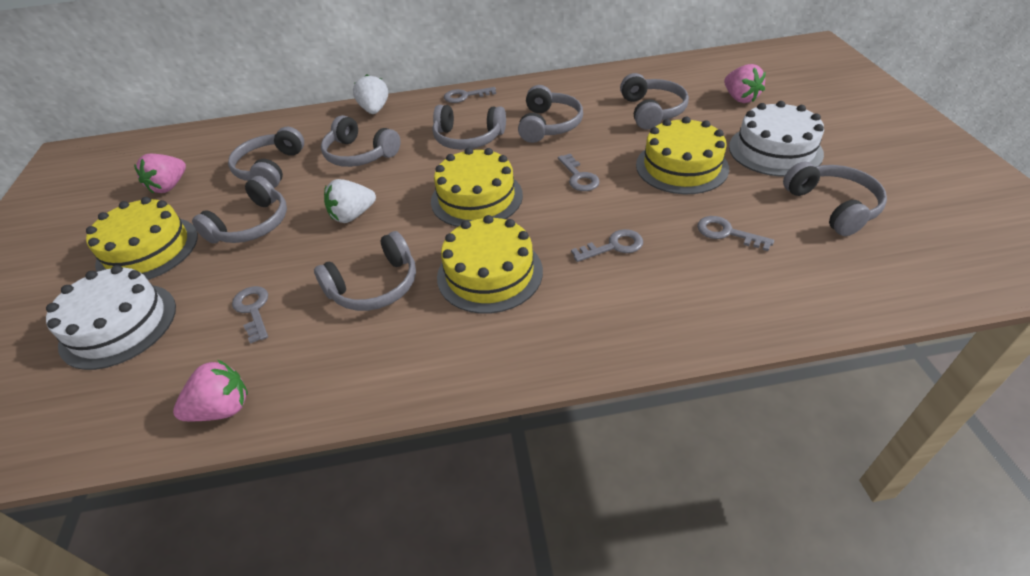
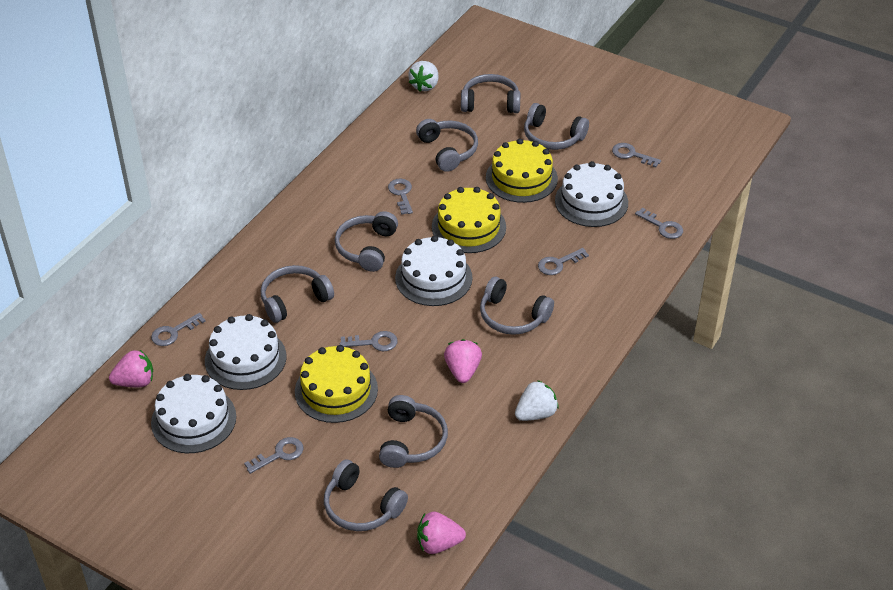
grey key: 5 -> 7
white cake: 2 -> 4
yellow cake: 4 -> 3

